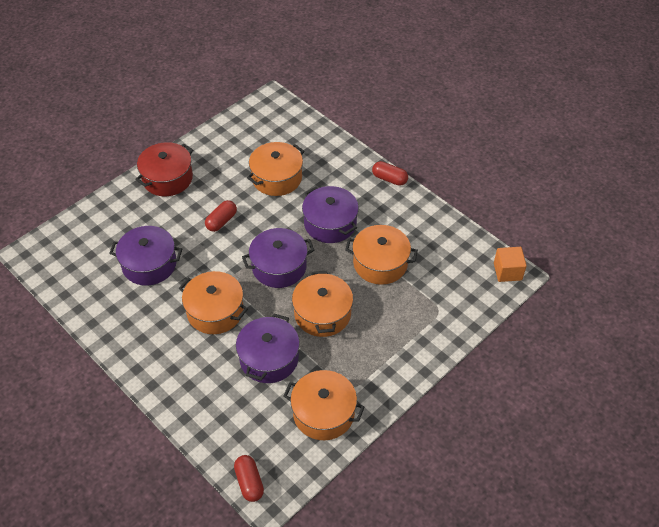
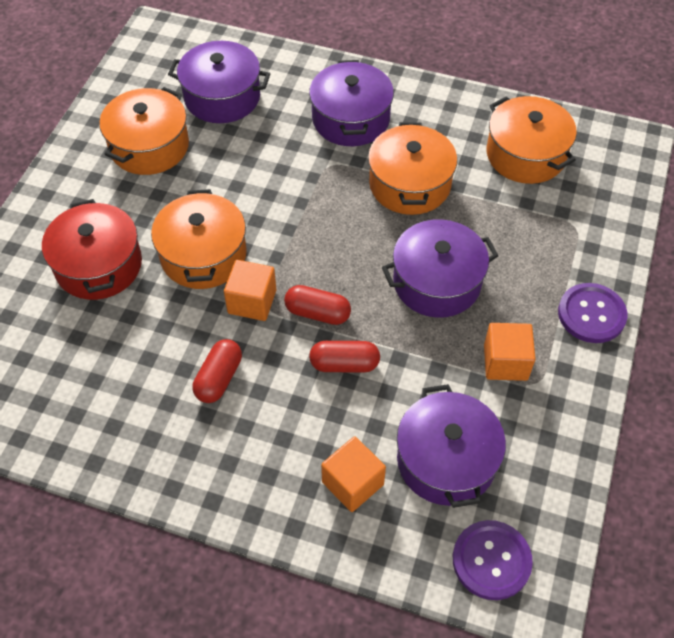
orange cube: 1 -> 3
orange pot: 5 -> 4
purple button: 0 -> 2

